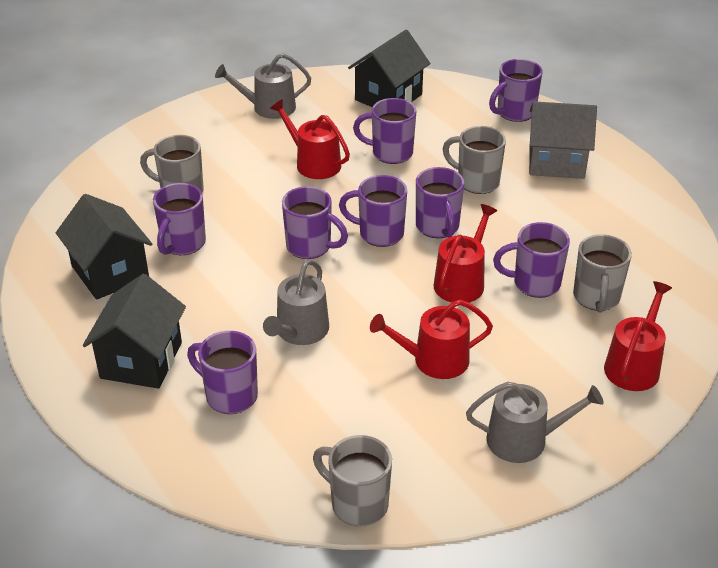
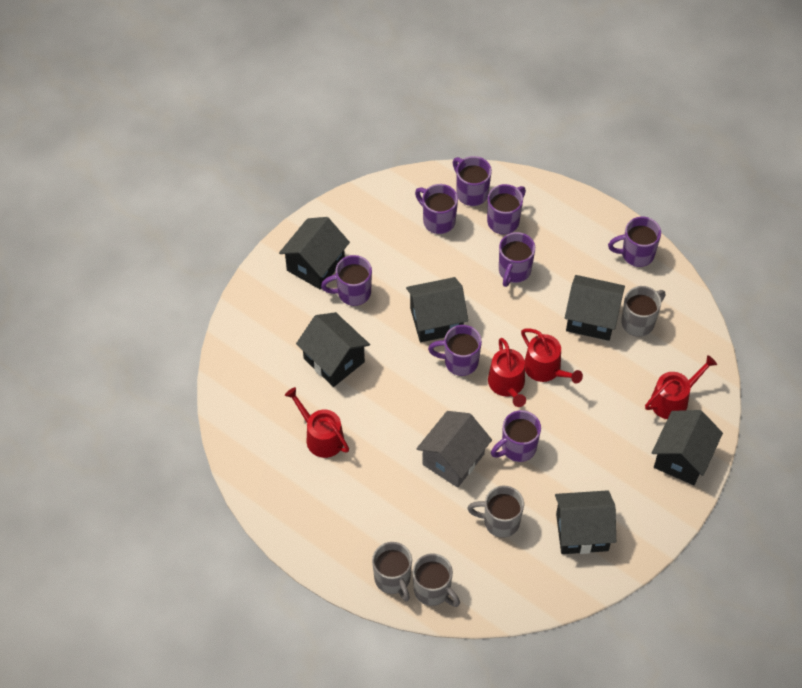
black house: 3 -> 6
grey watering can: 3 -> 0

